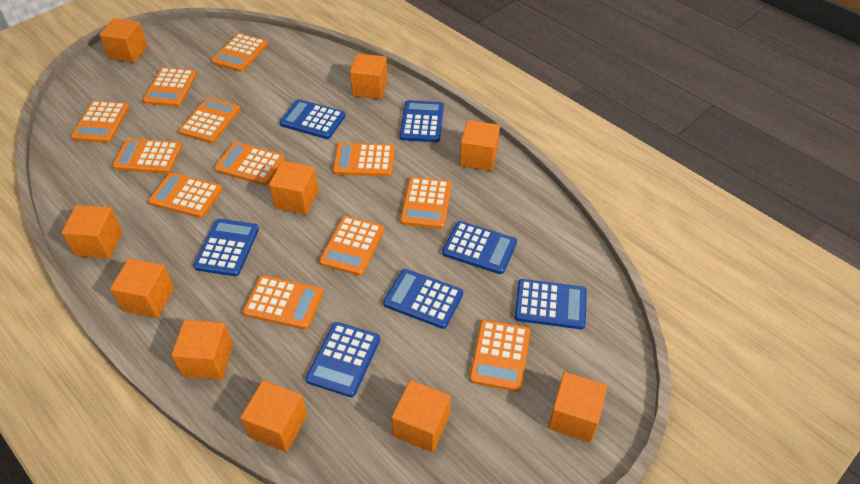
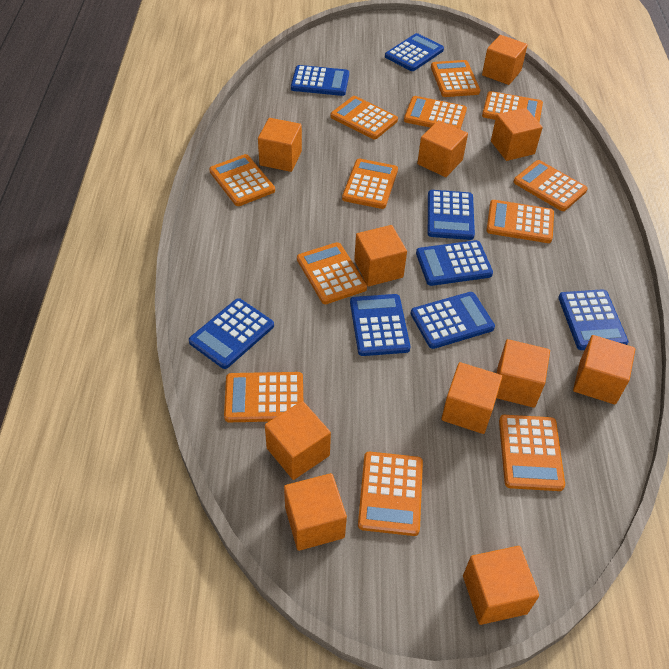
blue calculator: 7 -> 8
orange cube: 10 -> 11

